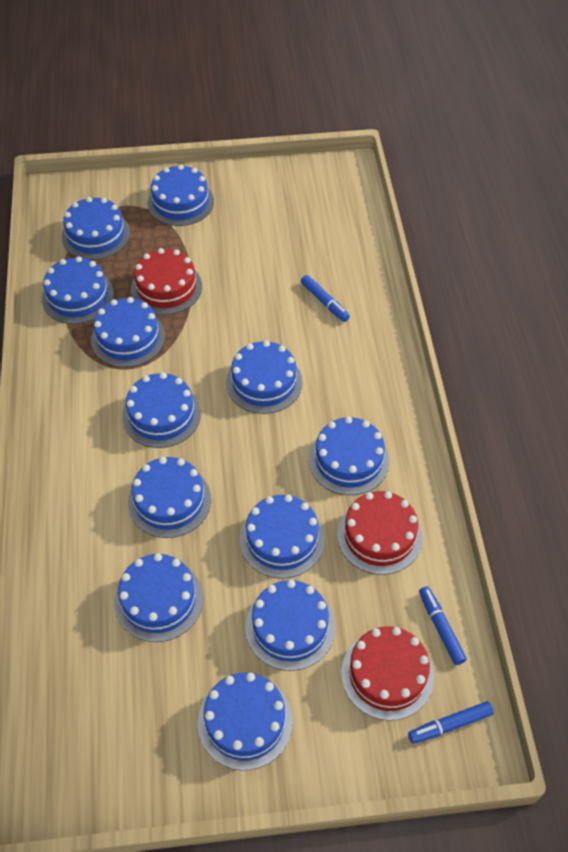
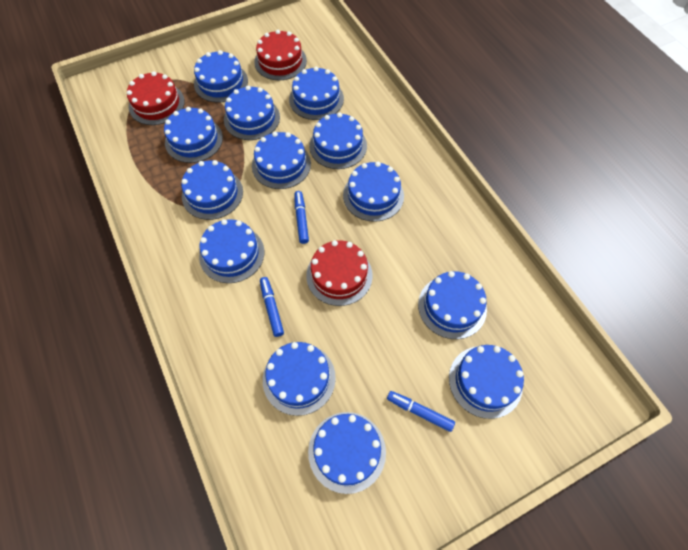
blue cake: 12 -> 13

